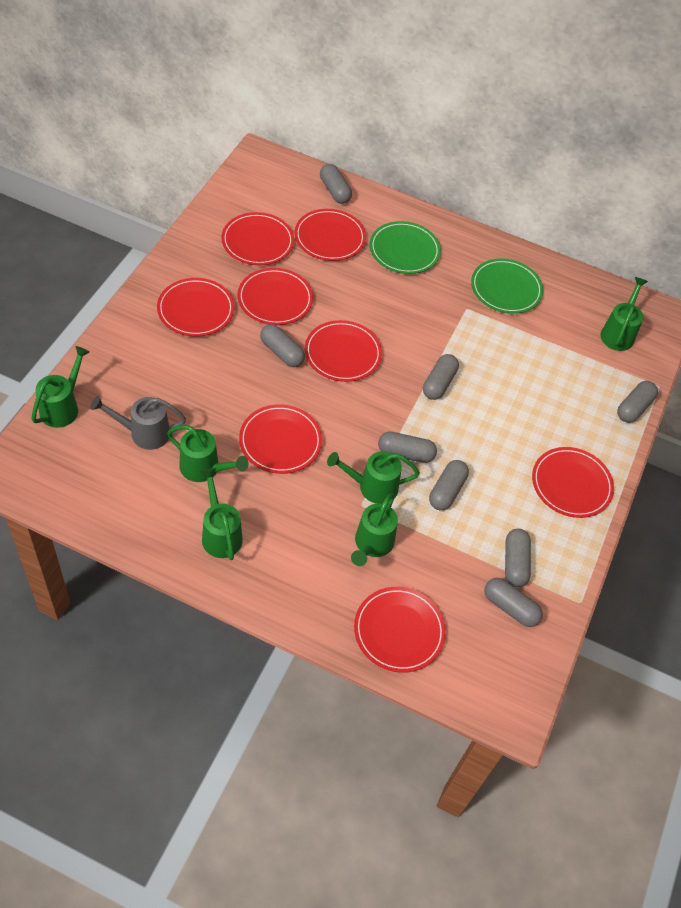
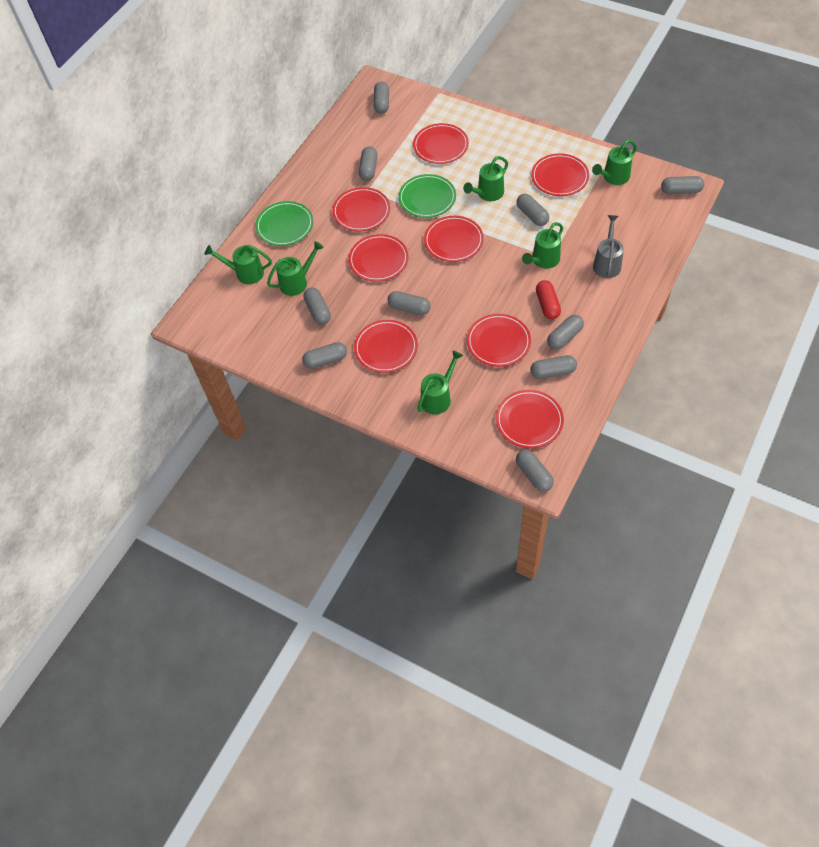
grey capsule: 8 -> 10
red capsule: 0 -> 1

